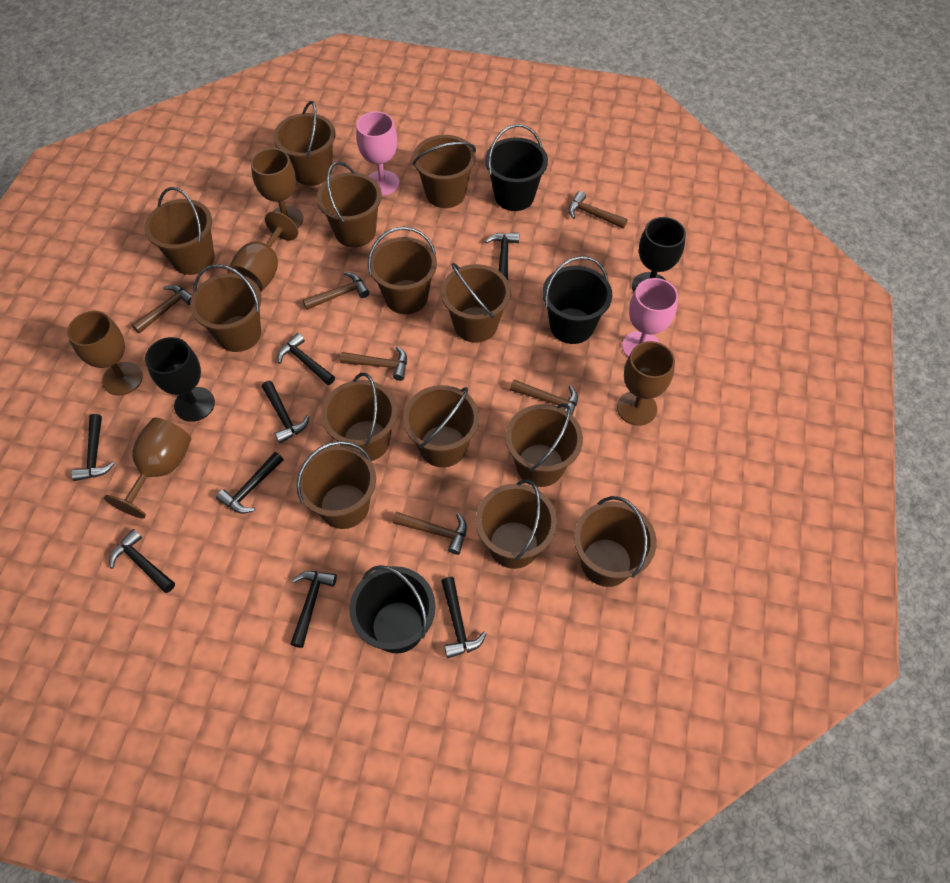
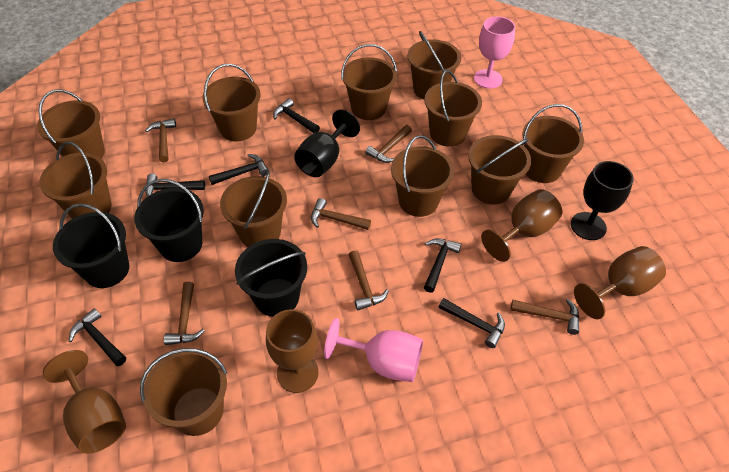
black hammer: 8 -> 6
brown bucket: 13 -> 11
brown goblet: 5 -> 4

